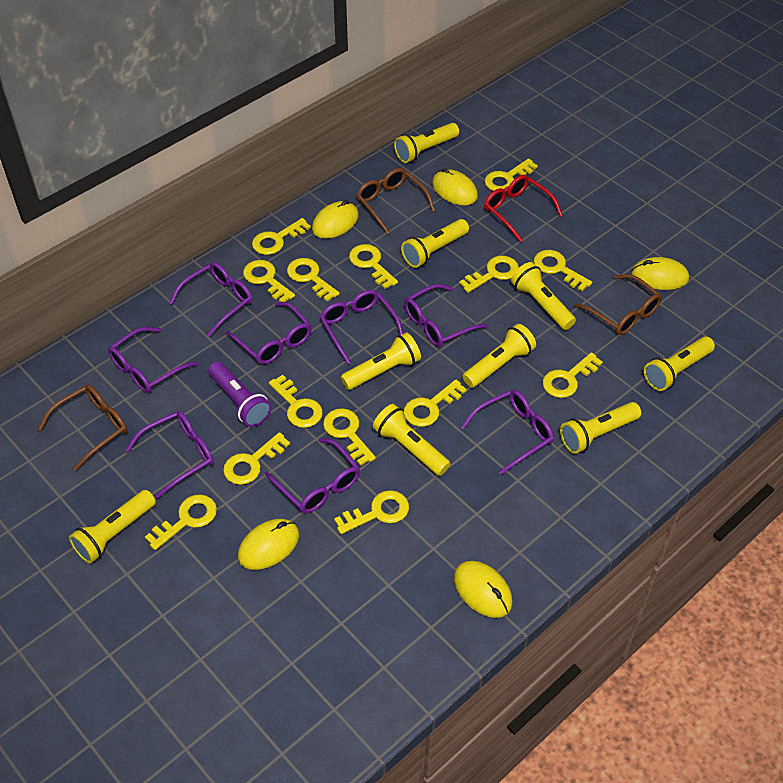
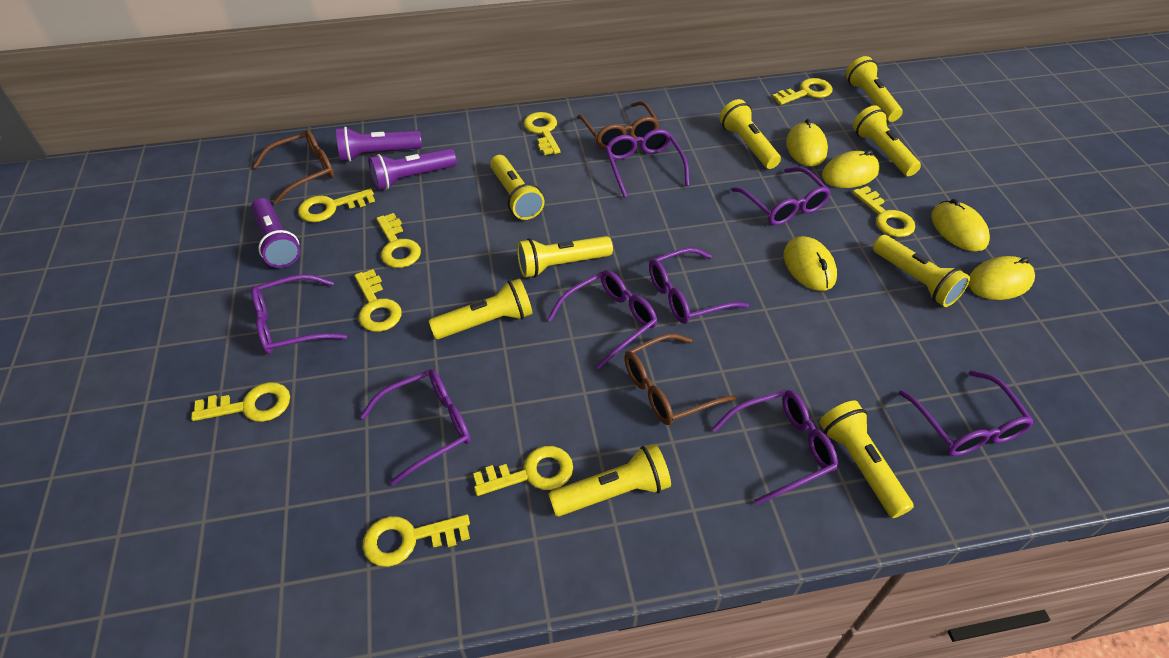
purple flashlight: 1 -> 3
red glasses: 1 -> 0
yellow key: 14 -> 9

